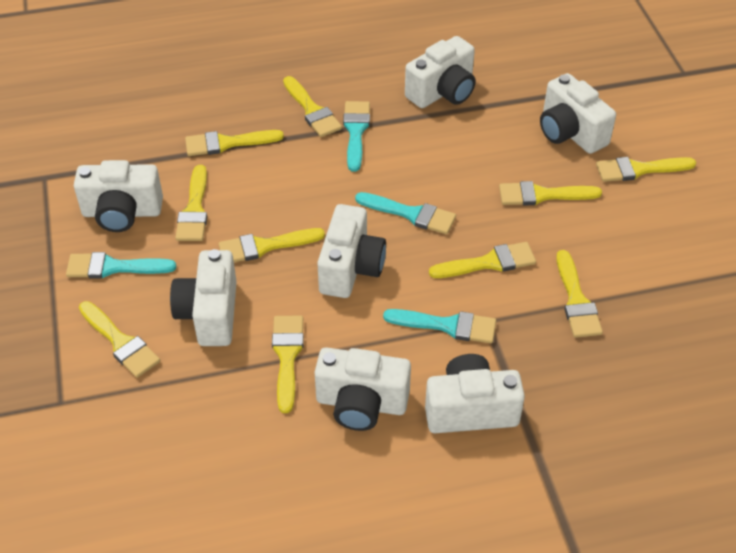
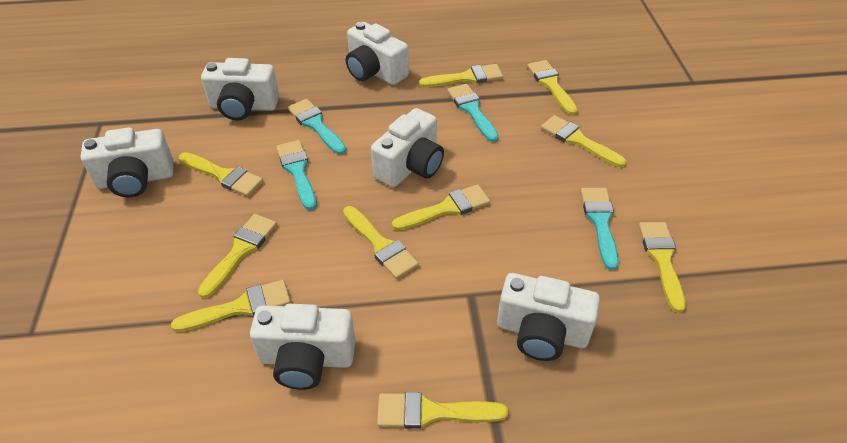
white camera: 7 -> 6

